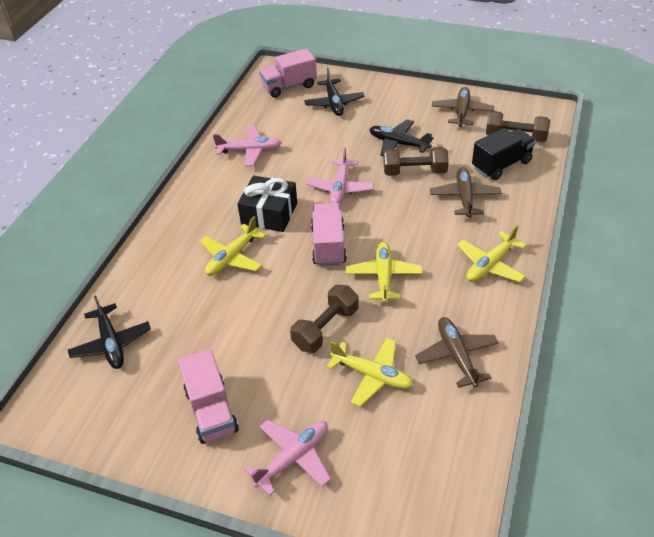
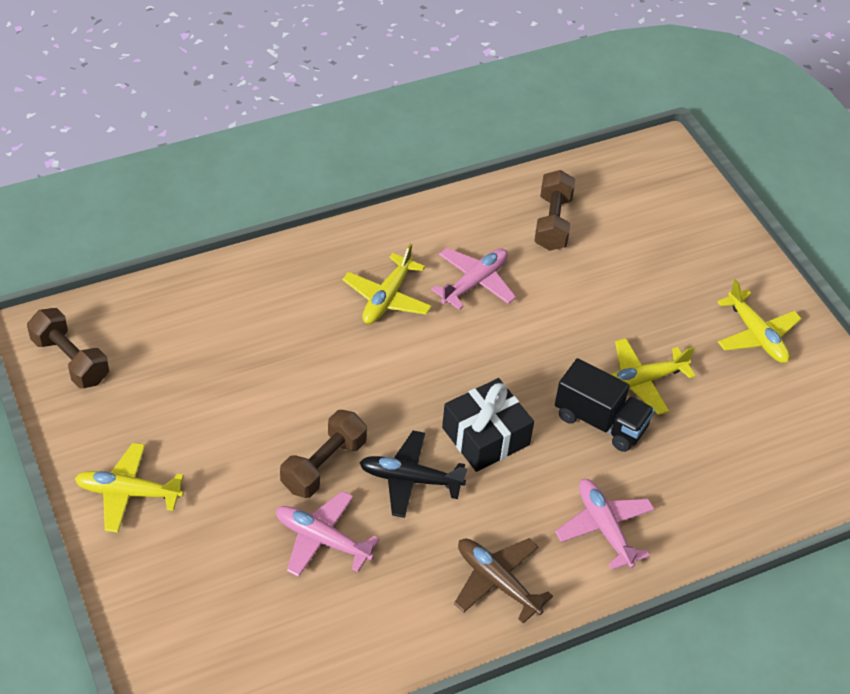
black plane: 3 -> 1
brown plane: 3 -> 1
pink truck: 3 -> 0

